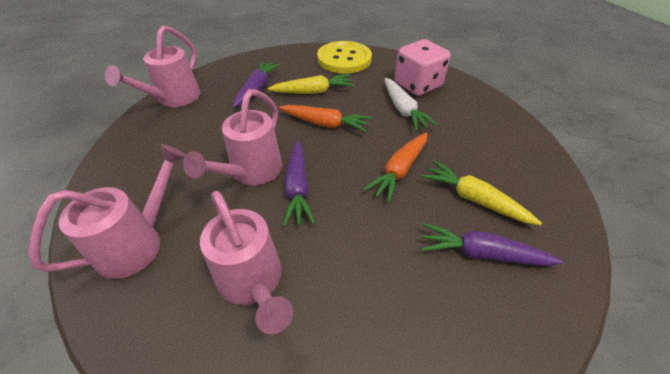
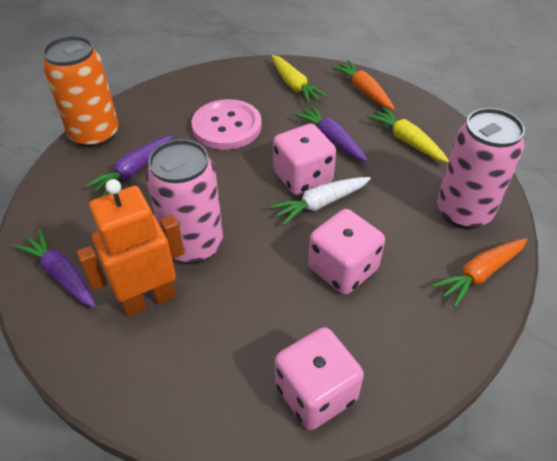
orange can: 0 -> 1
orange robot: 0 -> 1
pink button: 0 -> 1
pink can: 0 -> 2
pink dice: 1 -> 3
pink watering can: 4 -> 0
yellow button: 1 -> 0

